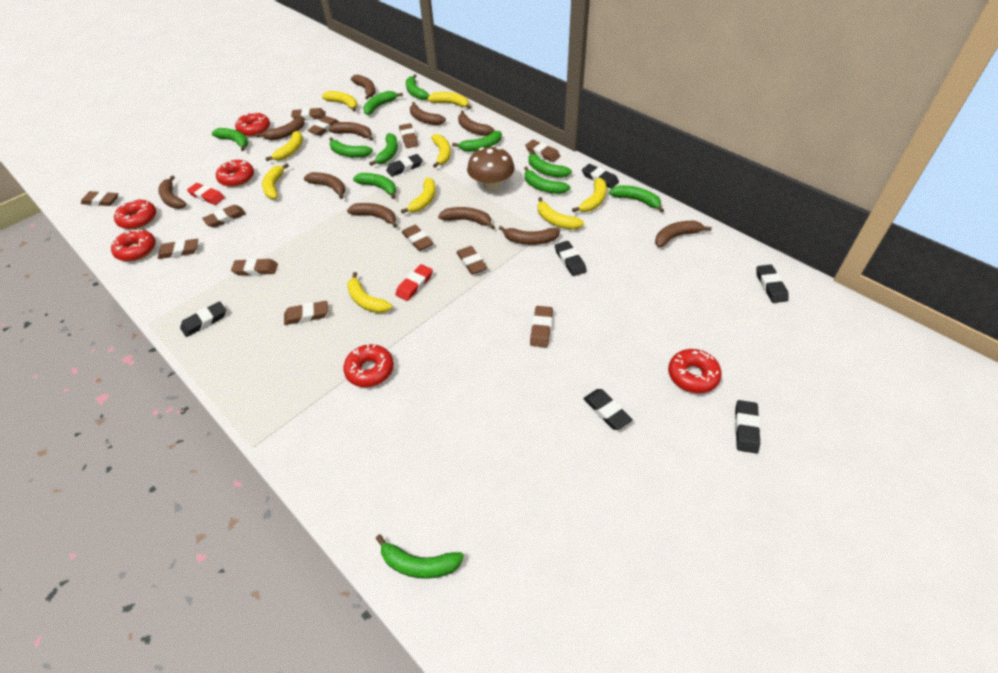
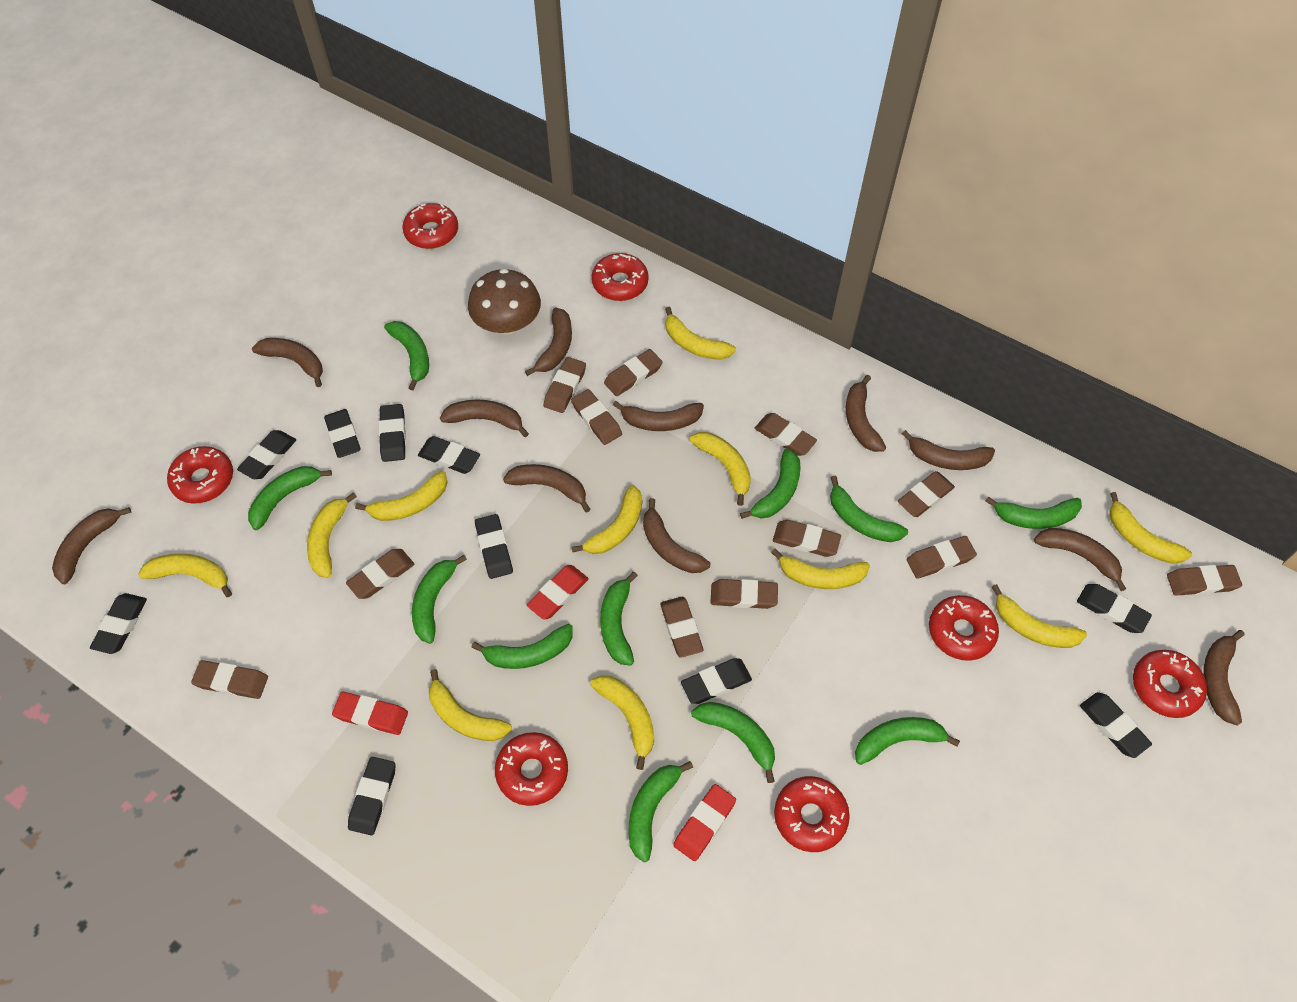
black eraser: 7 -> 10
red donut: 6 -> 7
red eraser: 2 -> 3
yellow banana: 9 -> 11

